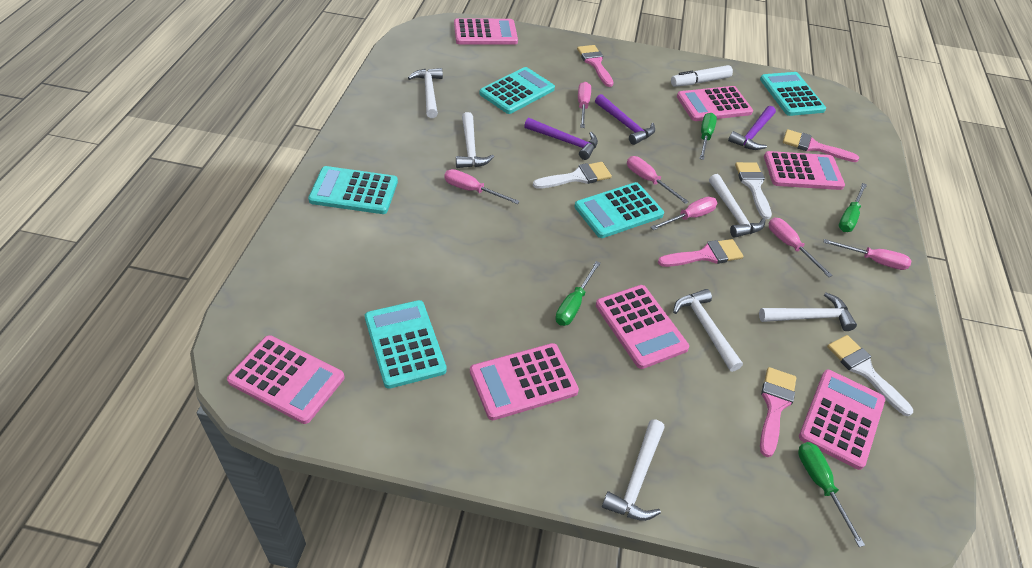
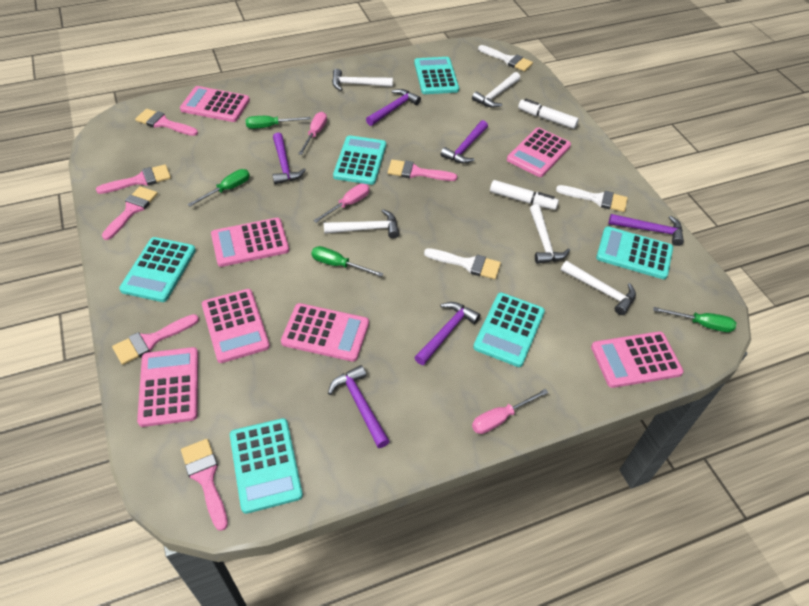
pink brush: 4 -> 6
pink screwdriver: 6 -> 3
purple hammer: 3 -> 6
turquoise calculator: 5 -> 6
white hammer: 6 -> 5
white marker: 1 -> 2

